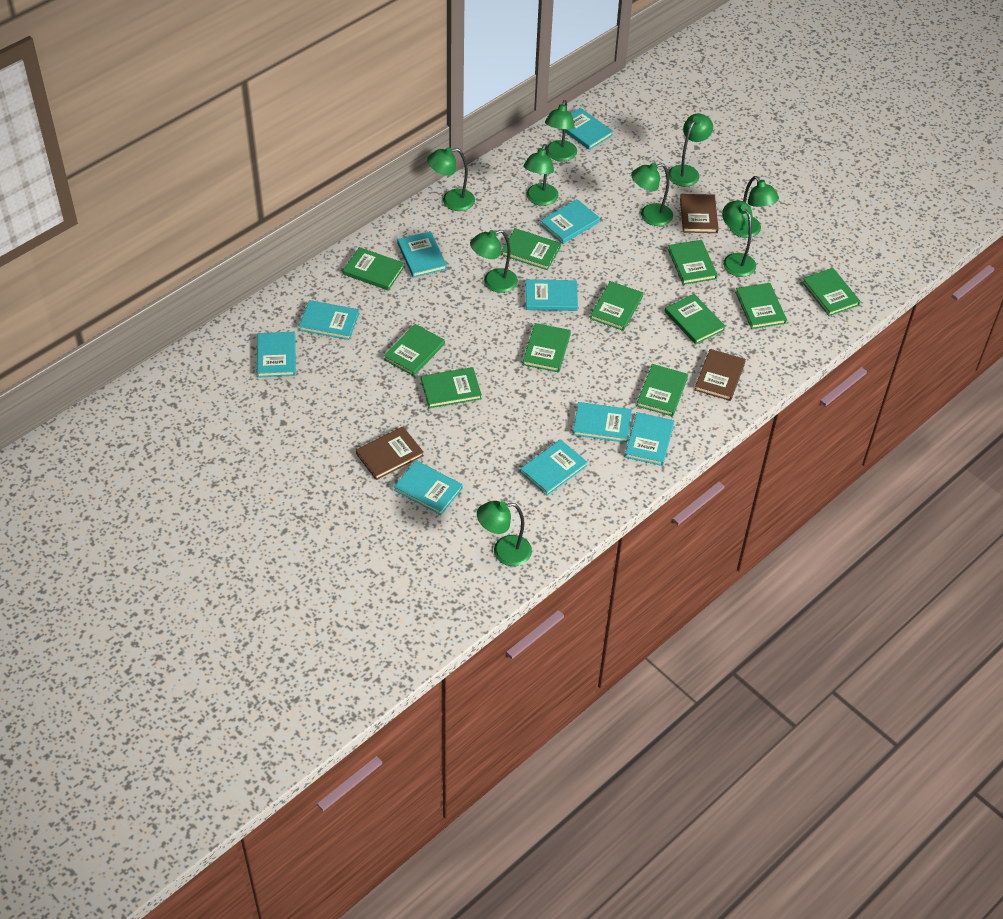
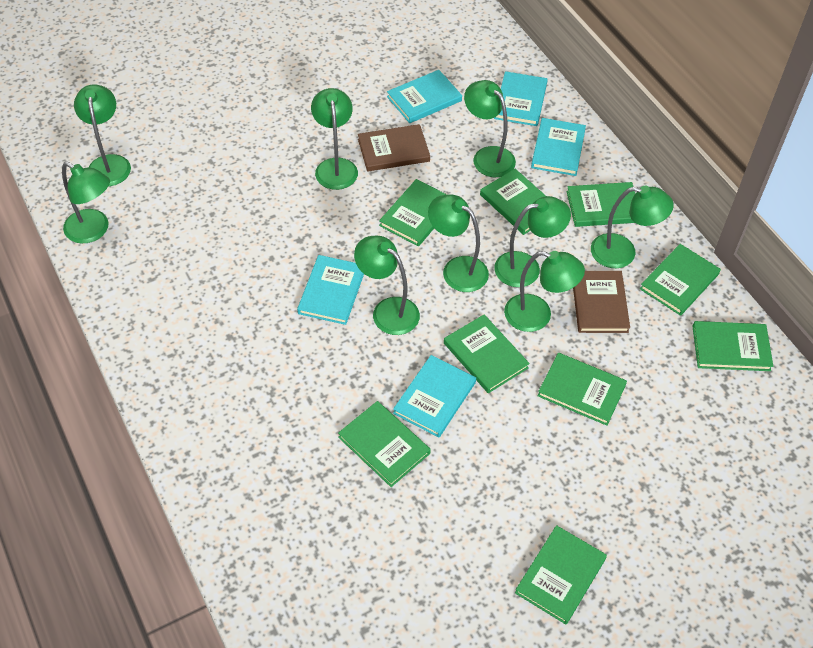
brown book: 3 -> 2
green book: 11 -> 9
turquoise book: 10 -> 5

